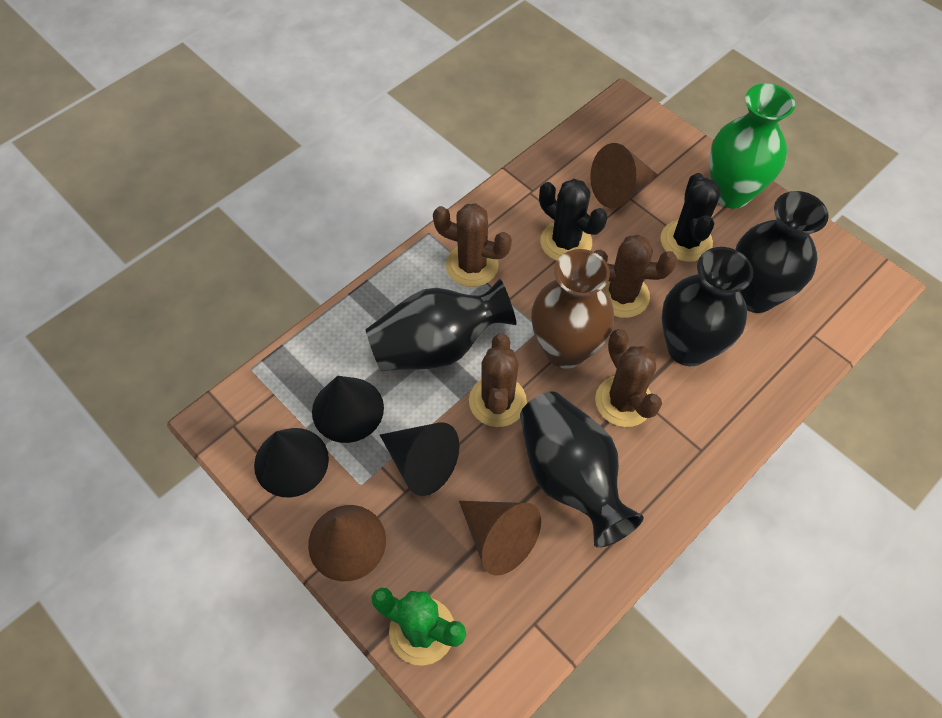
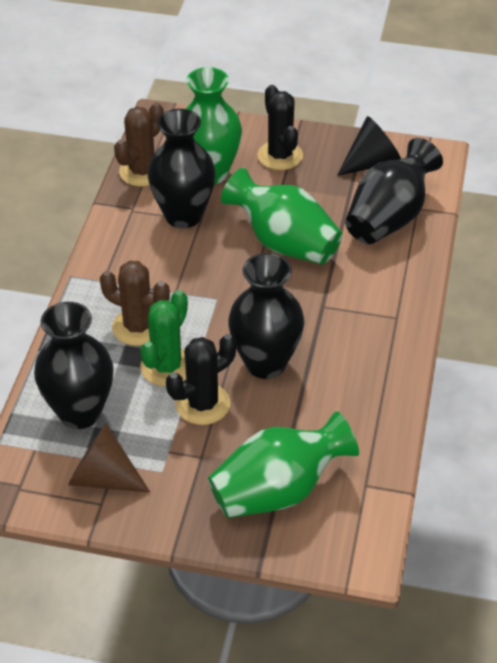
black cone: 3 -> 1
brown cactus: 4 -> 2
brown cone: 3 -> 1
brown vase: 1 -> 0
green vase: 1 -> 3

